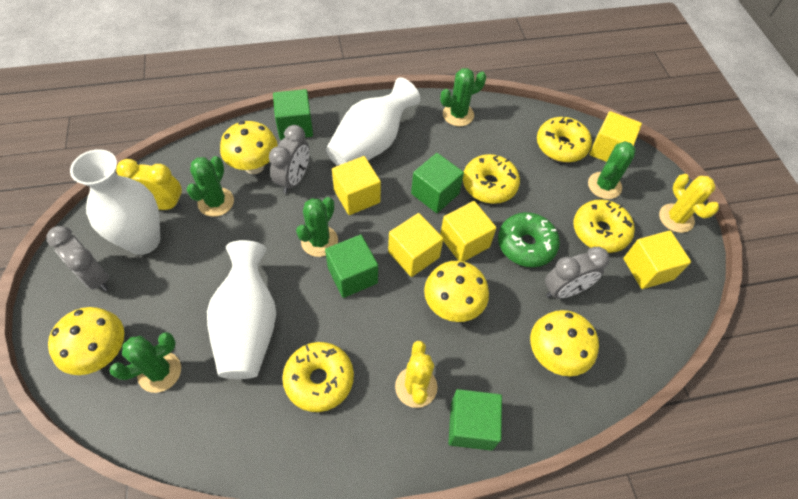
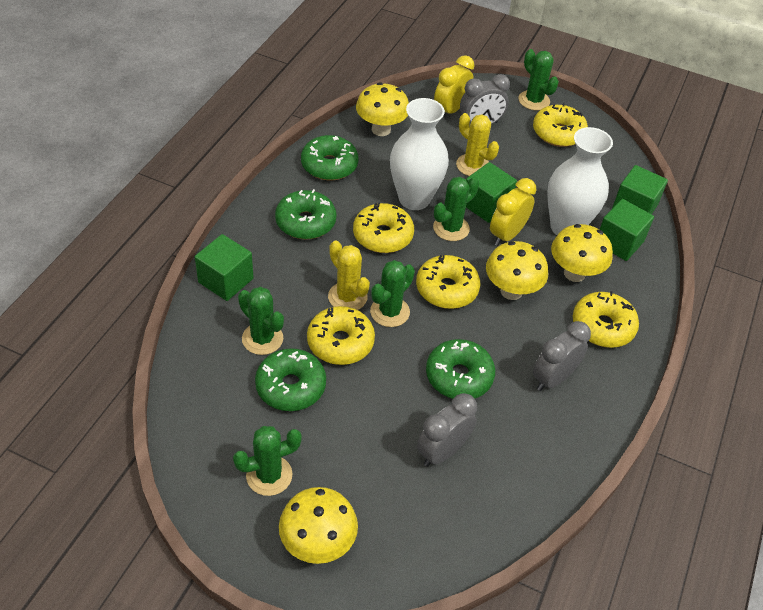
green donut: 1 -> 4
white vase: 3 -> 2
yellow clock: 1 -> 2
yellow cube: 5 -> 0
yellow donut: 4 -> 5

